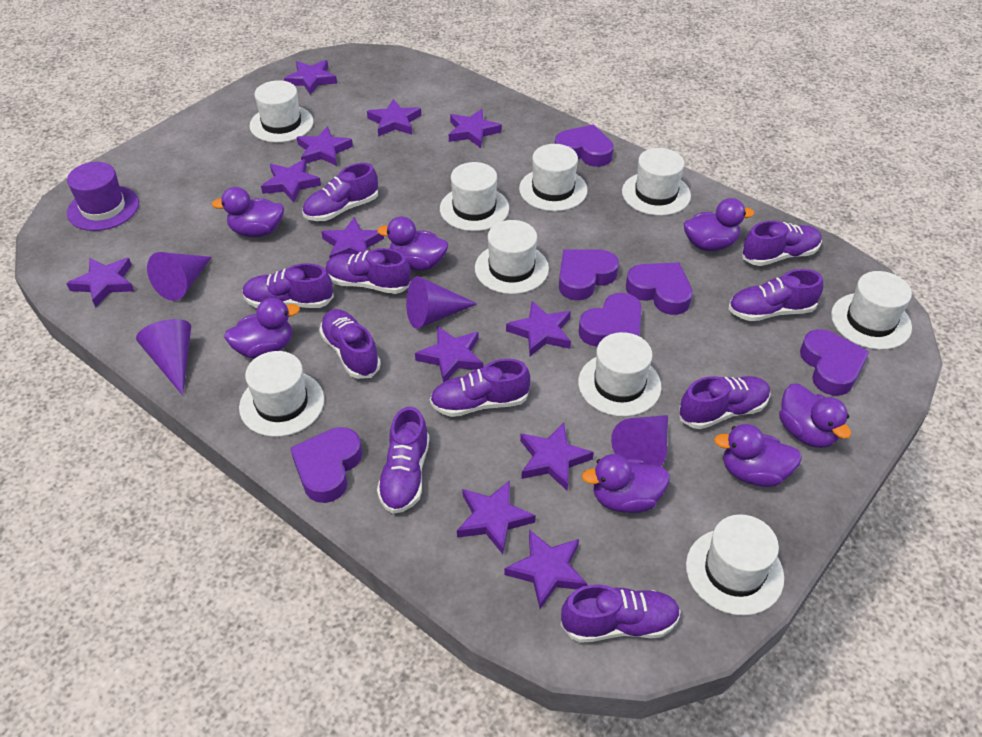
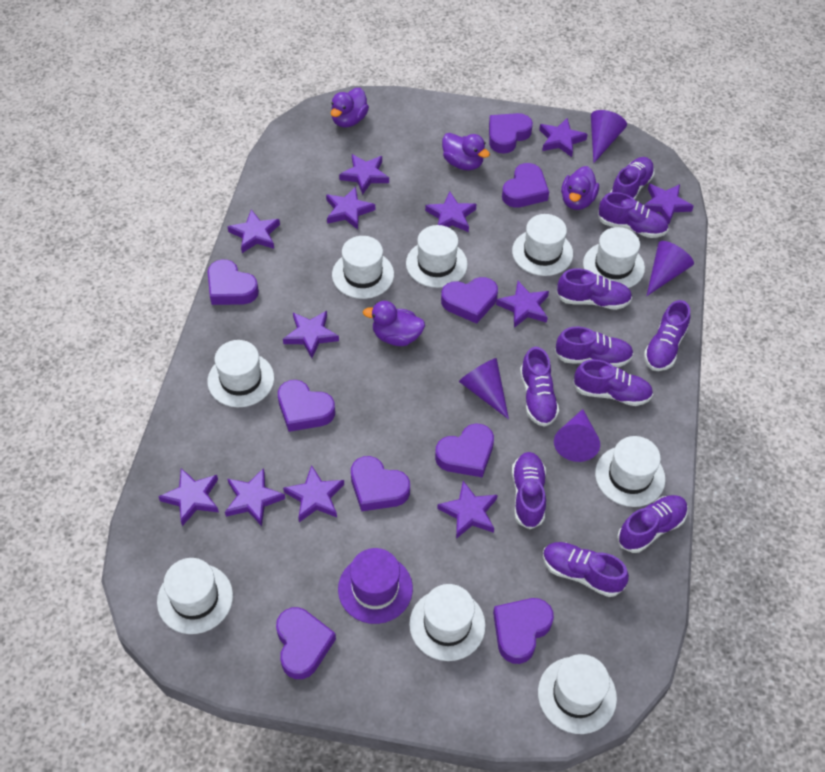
purple duck: 7 -> 4
purple heart: 6 -> 9

